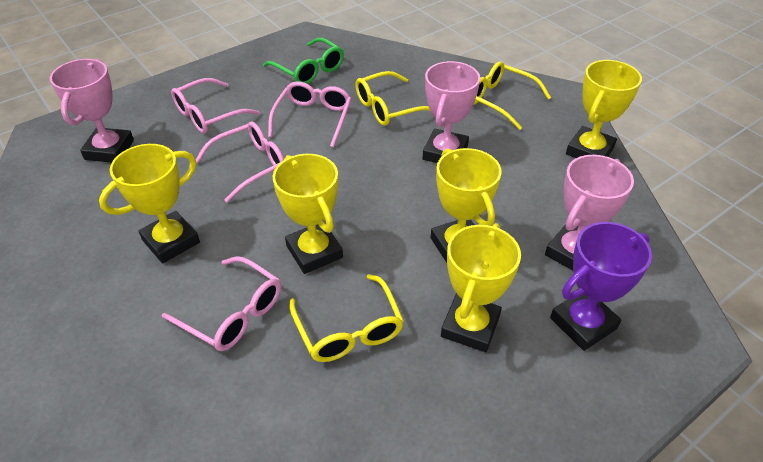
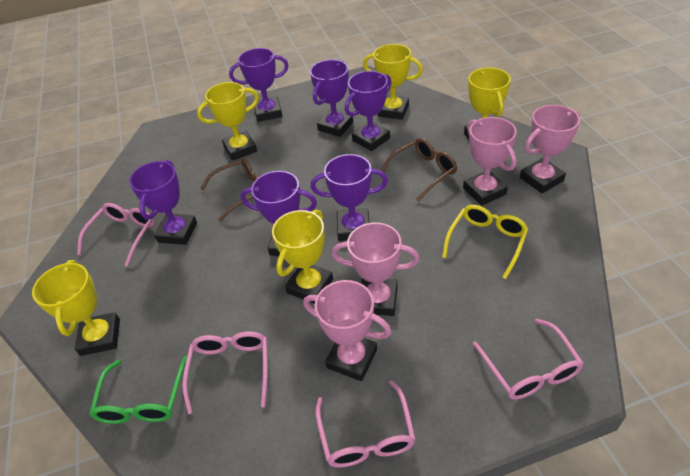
brown glasses: 0 -> 2
pink trophy: 3 -> 4
purple trophy: 1 -> 6
yellow glasses: 3 -> 1

